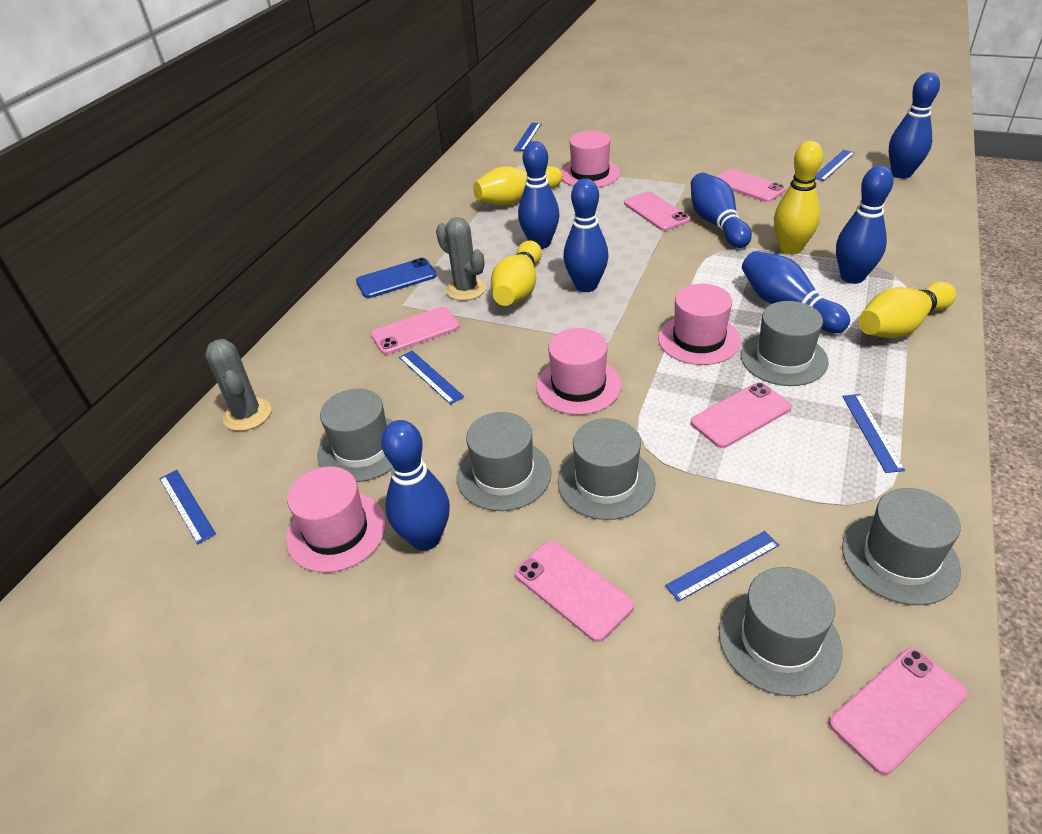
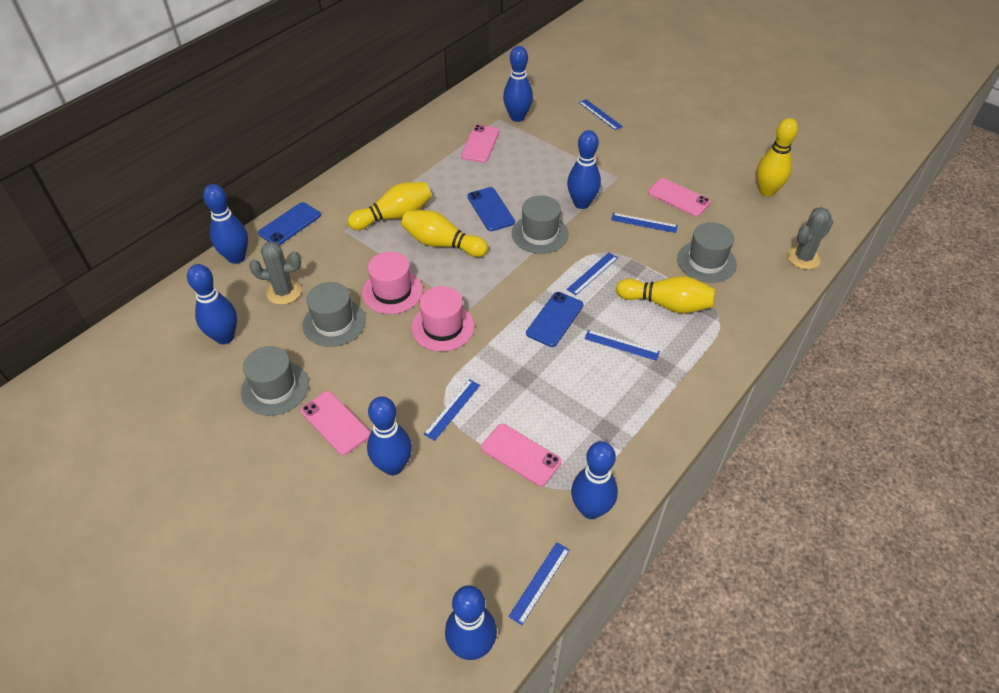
blue phone: 1 -> 3
grey hat: 6 -> 4
pink hat: 4 -> 2
pink phone: 6 -> 4

